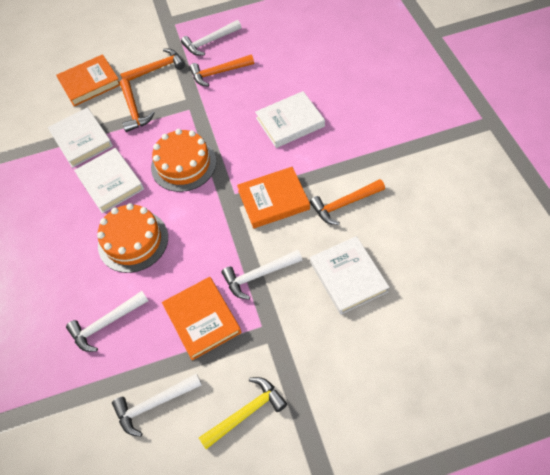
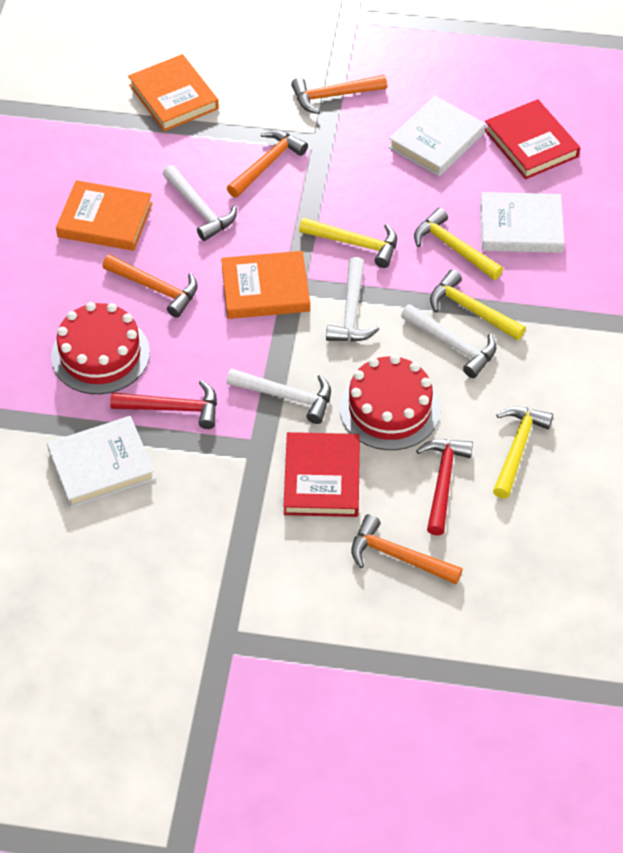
orange cake: 2 -> 0
red book: 0 -> 2
red cake: 0 -> 2
red hammer: 0 -> 2
white book: 4 -> 3
yellow hammer: 1 -> 4

